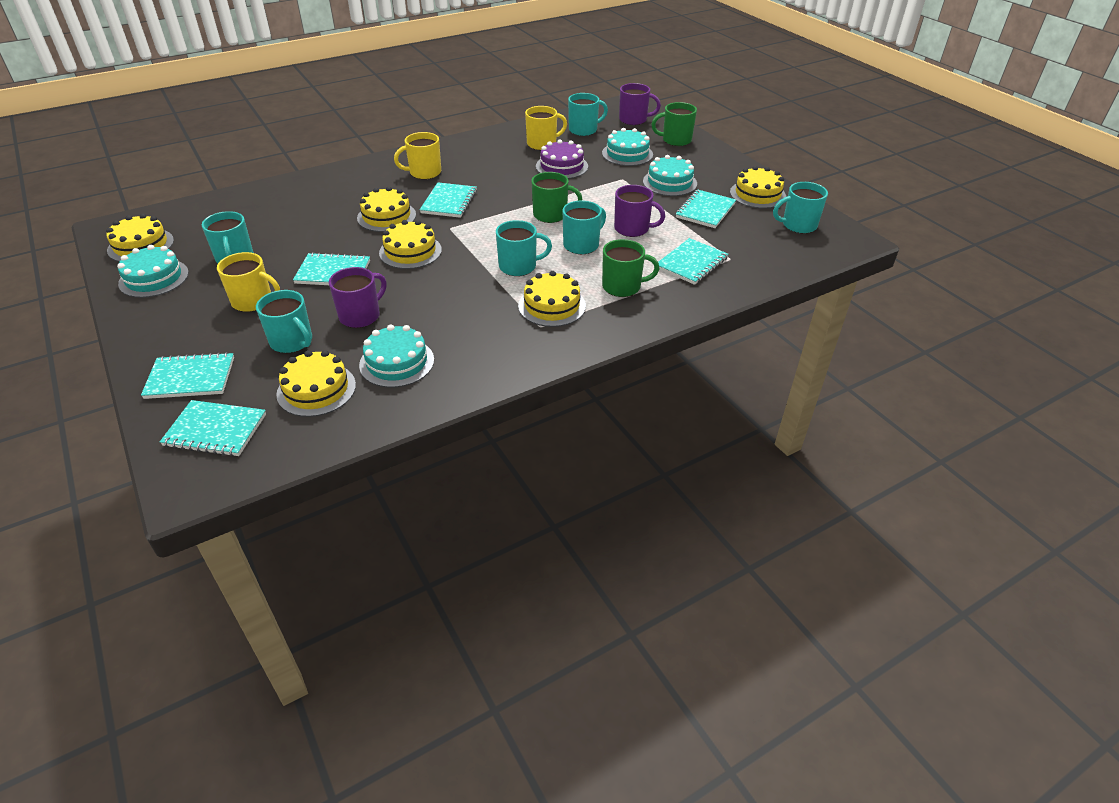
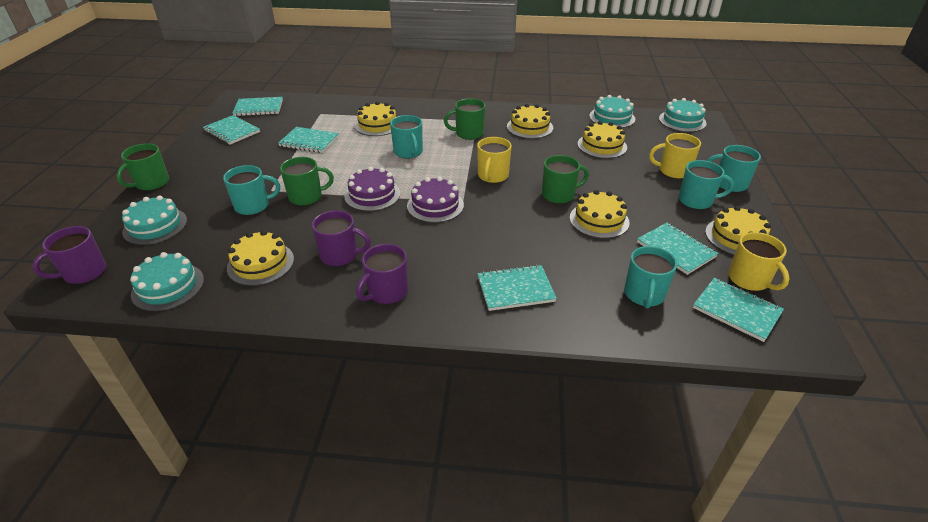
green mug: 3 -> 4
purple cake: 1 -> 2
turquoise mug: 6 -> 5

